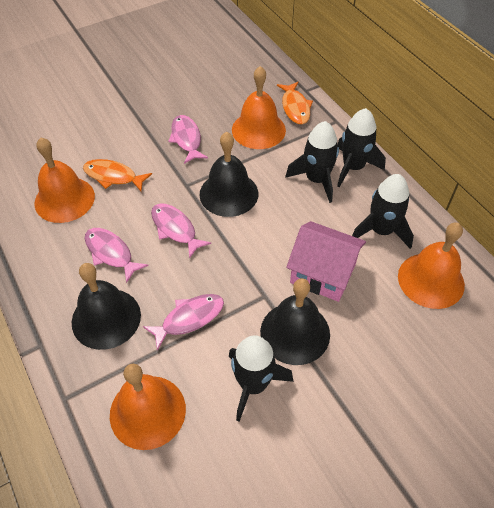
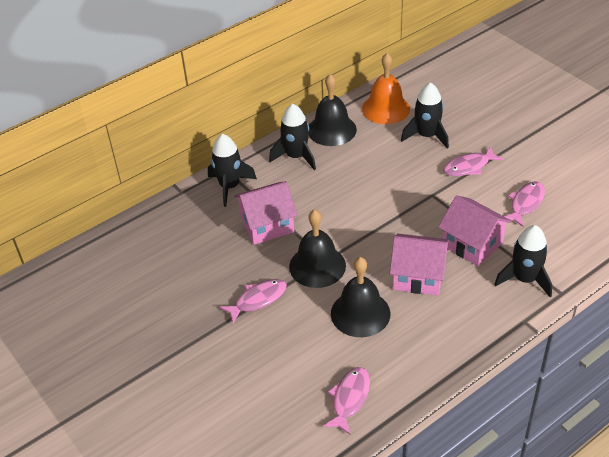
orange bell: 4 -> 1
orange fish: 2 -> 0
pink house: 1 -> 3

